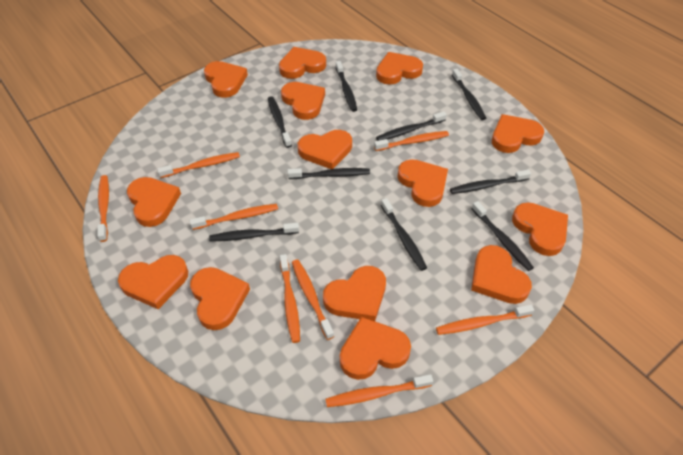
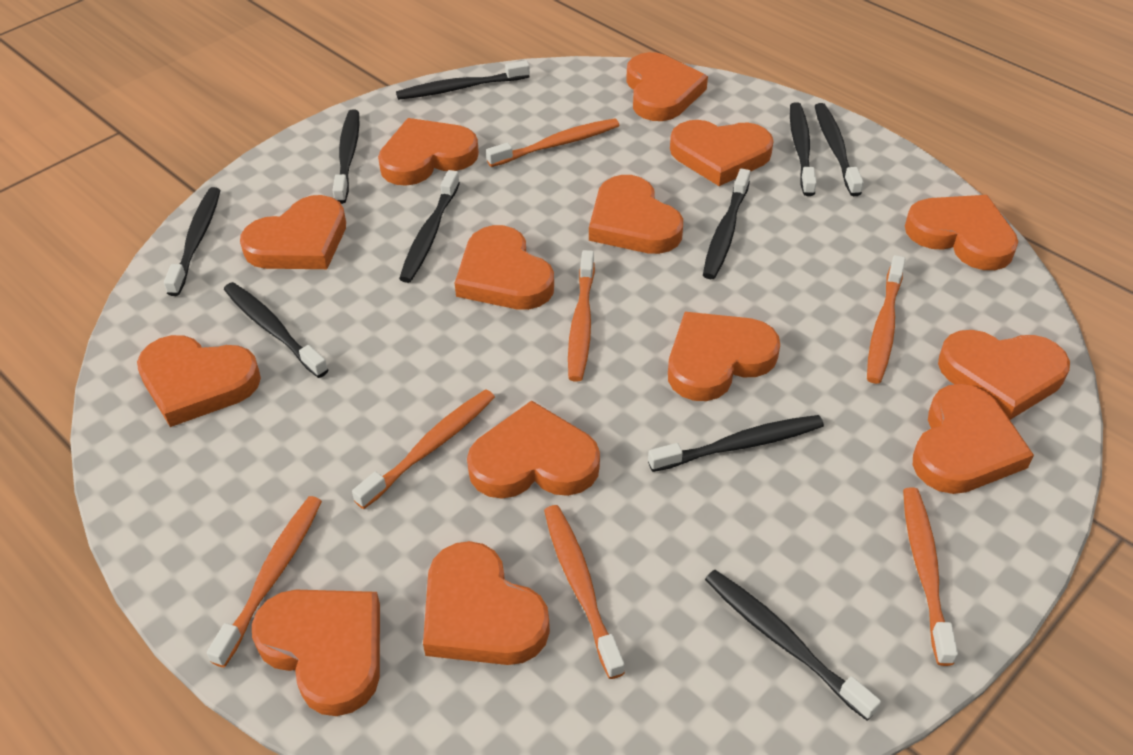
black toothbrush: 9 -> 10
orange toothbrush: 8 -> 7

